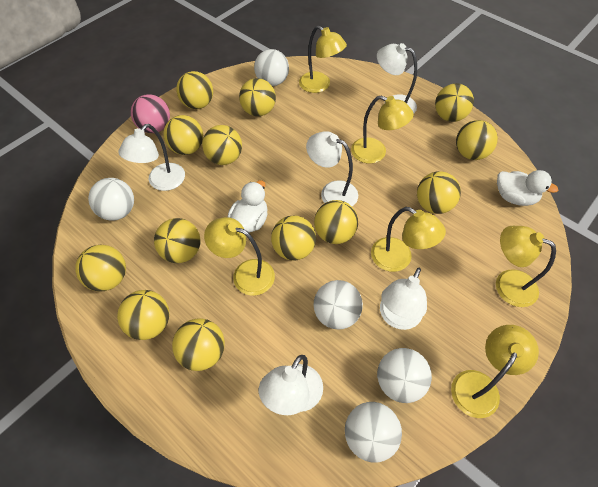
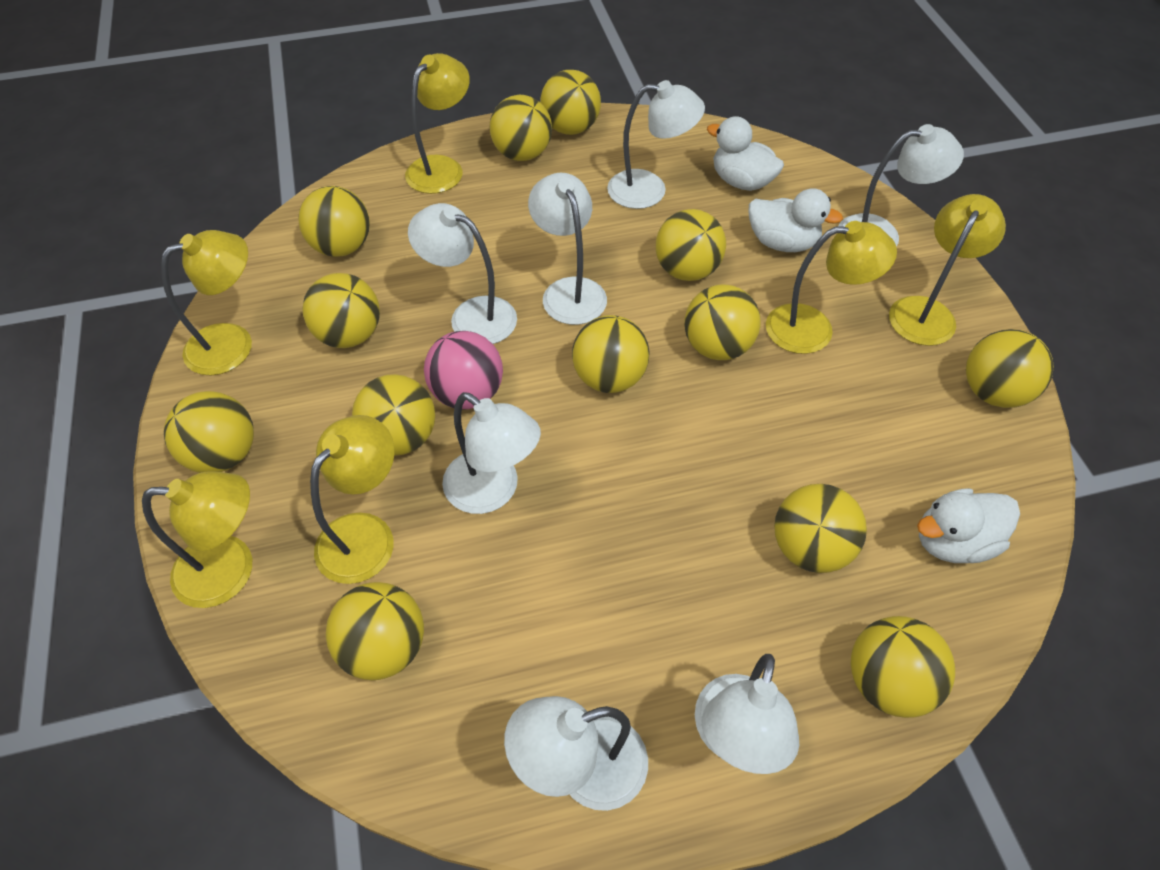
white ball: 5 -> 0
white duck: 2 -> 3
white lamp: 5 -> 7

